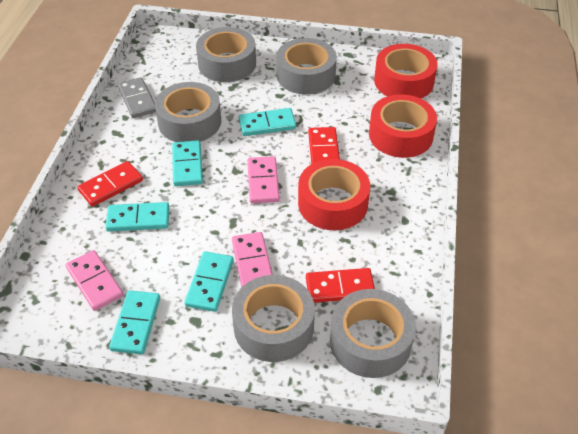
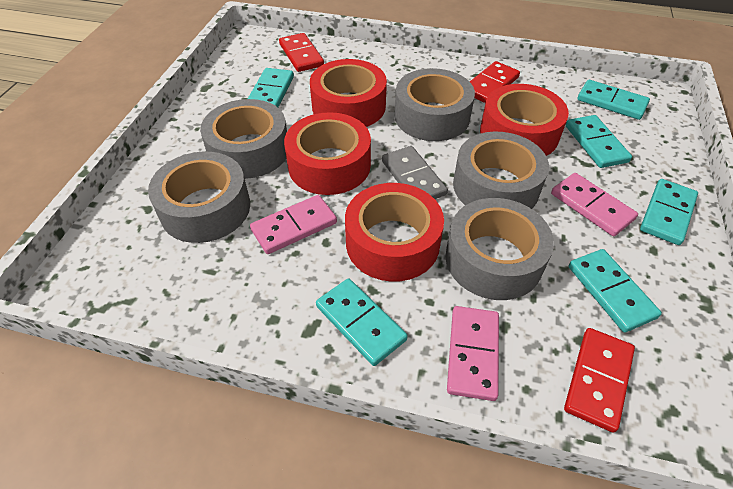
red tape: 3 -> 4
turquoise domino: 5 -> 6

